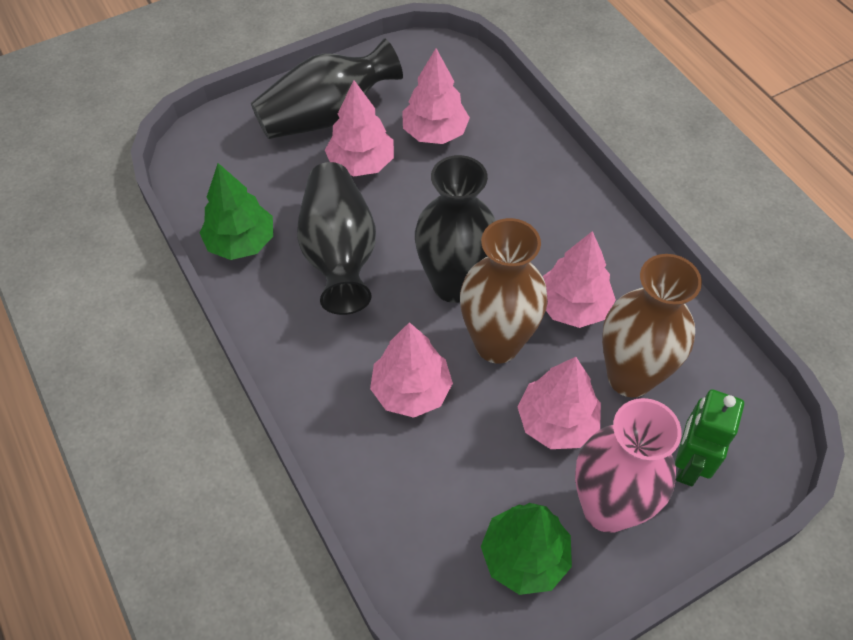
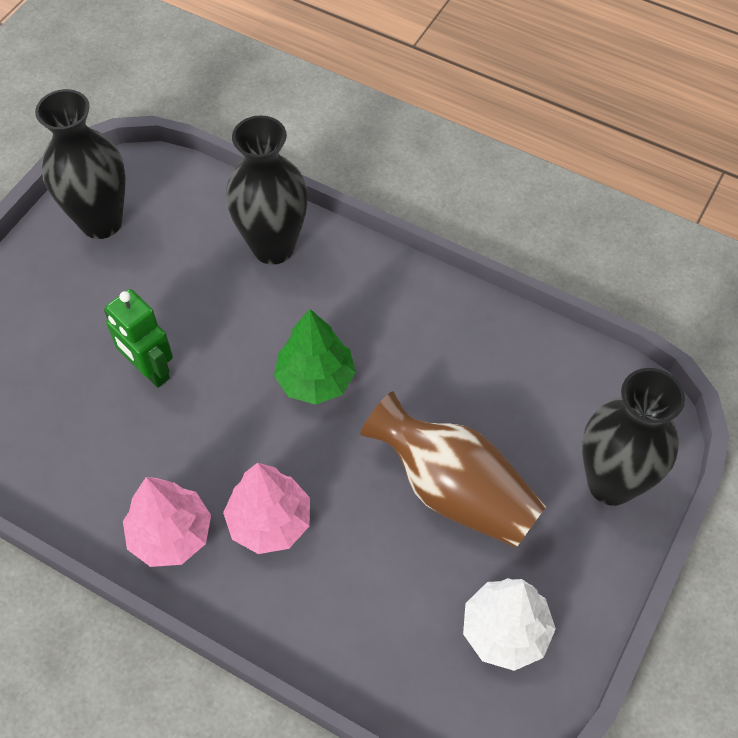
brown vase: 2 -> 1
green tree: 2 -> 1
pink tree: 5 -> 2
pink vase: 1 -> 0
white tree: 0 -> 1

